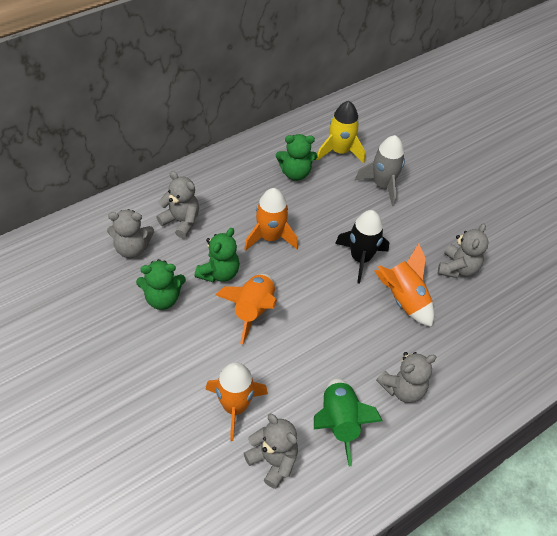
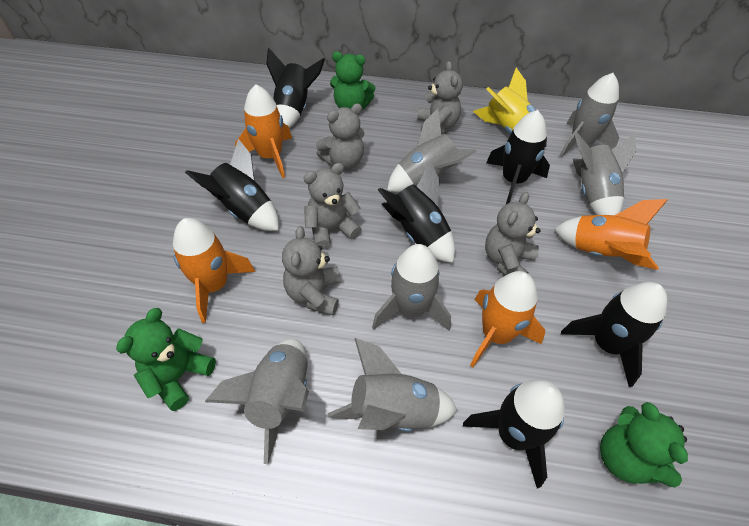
black rocket: 1 -> 6
green rocket: 1 -> 0
grey rocket: 1 -> 6

